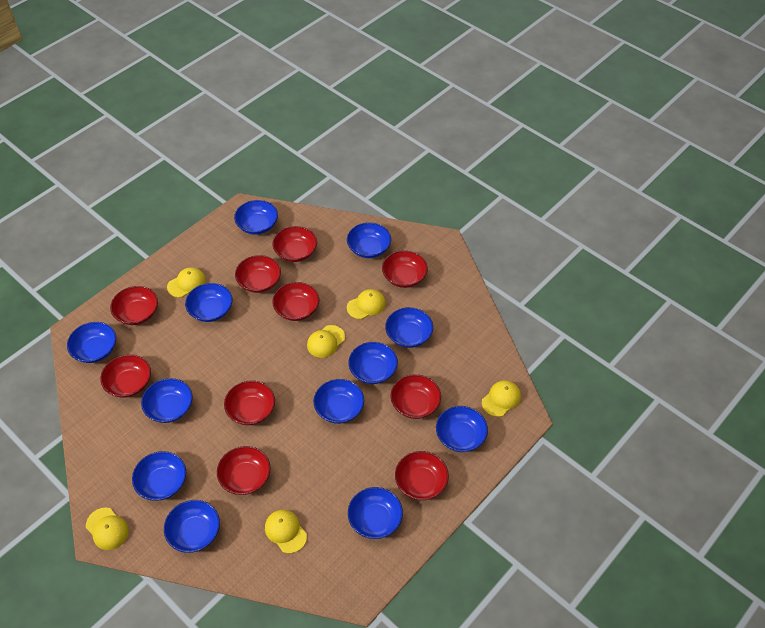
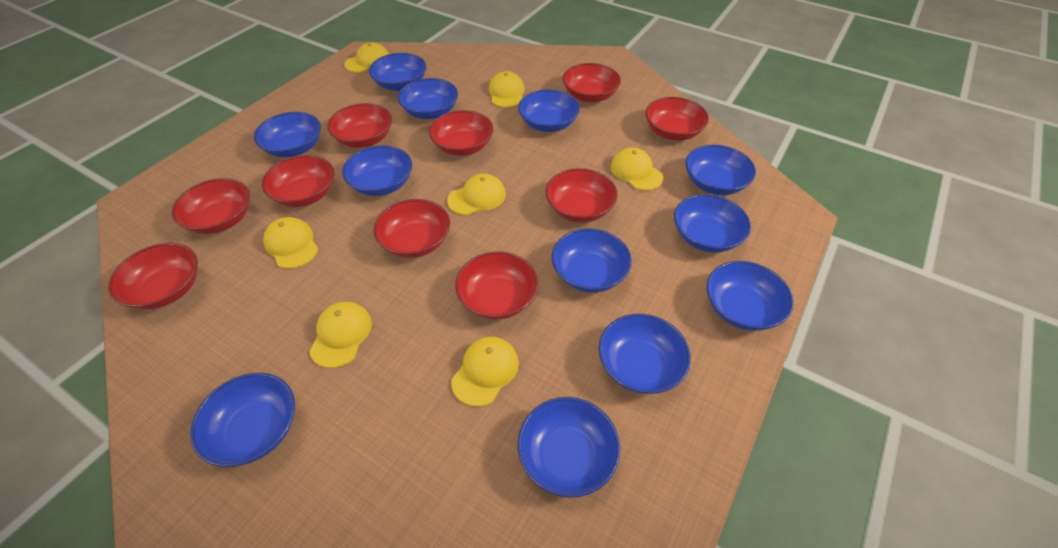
yellow cap: 6 -> 7

